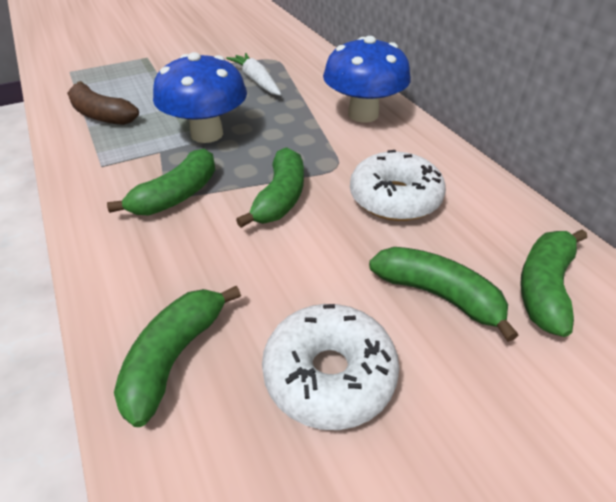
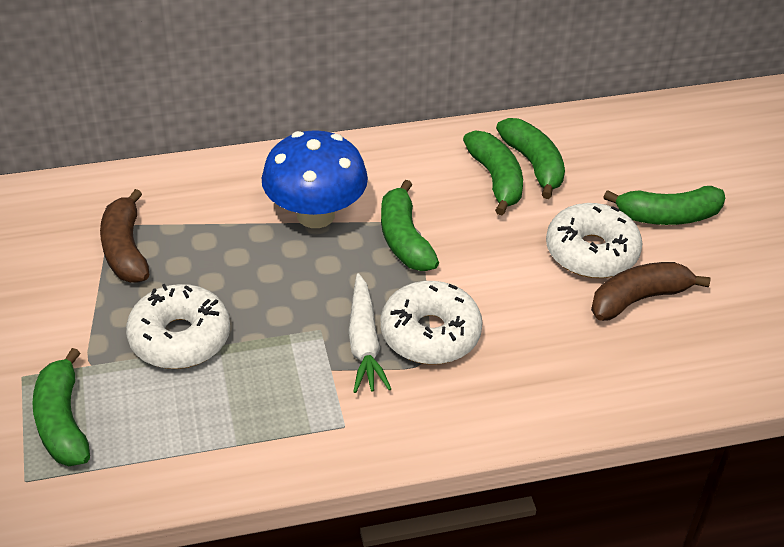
blue mushroom: 2 -> 1
brown banana: 1 -> 2
white donut: 2 -> 3

